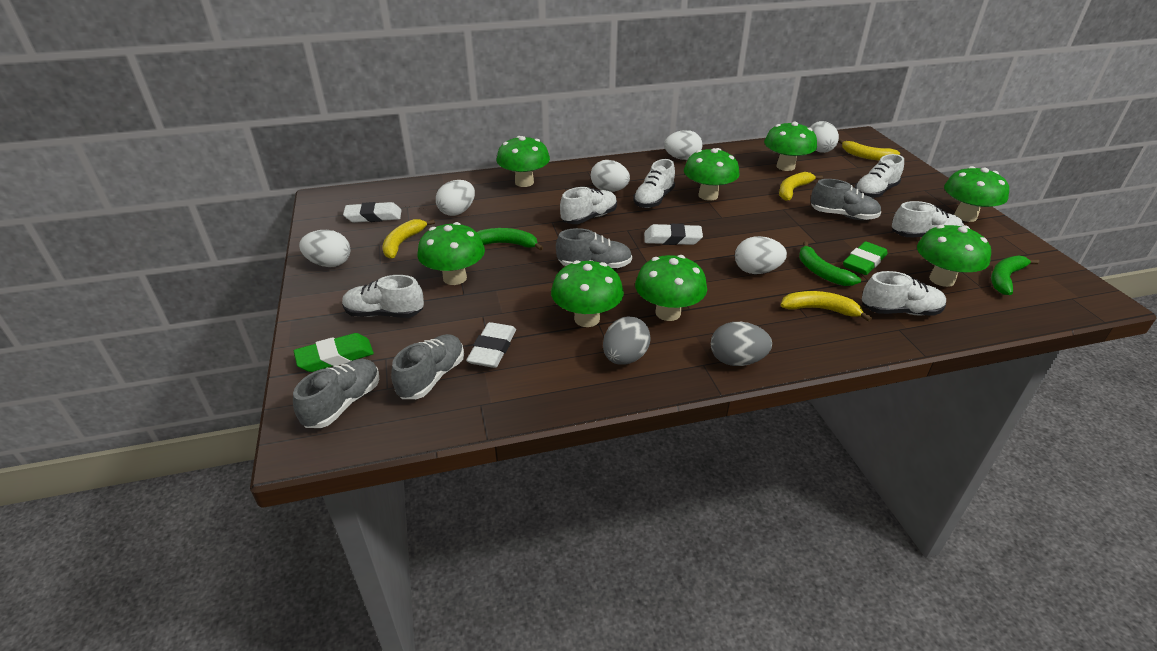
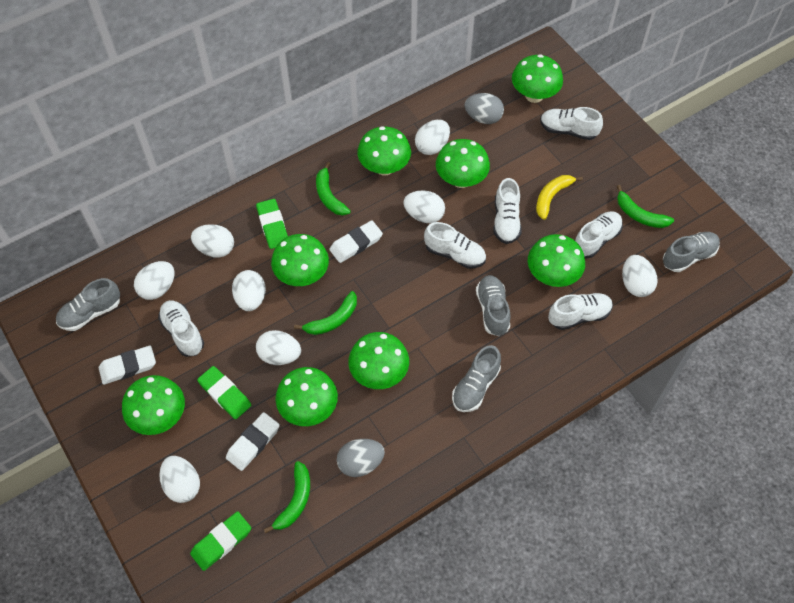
green banana: 3 -> 4
green eraser: 2 -> 3
white egg: 6 -> 8
yellow banana: 4 -> 1

